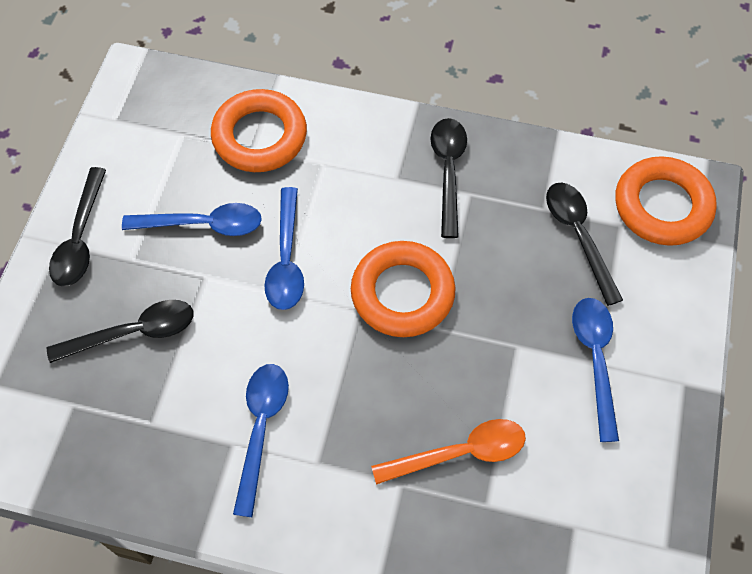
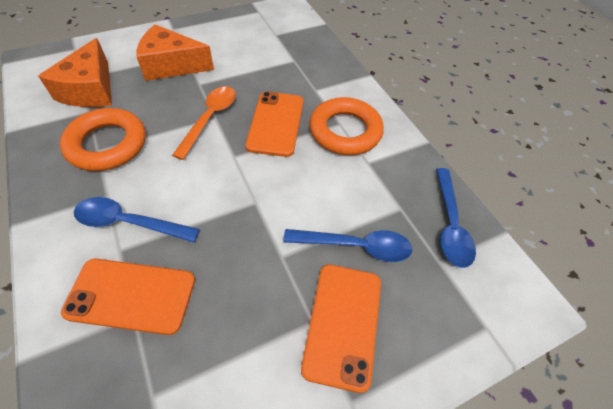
black spoon: 4 -> 0
blue spoon: 4 -> 3
orange cheese: 0 -> 2
orange phone: 0 -> 3
orange ring: 3 -> 2

